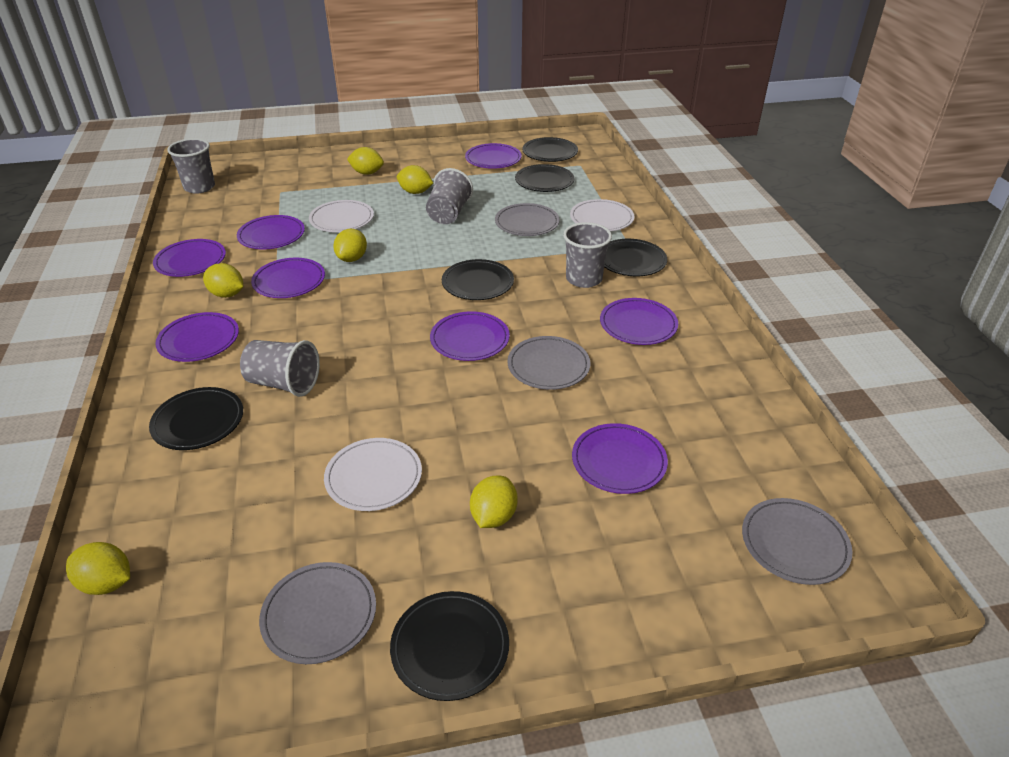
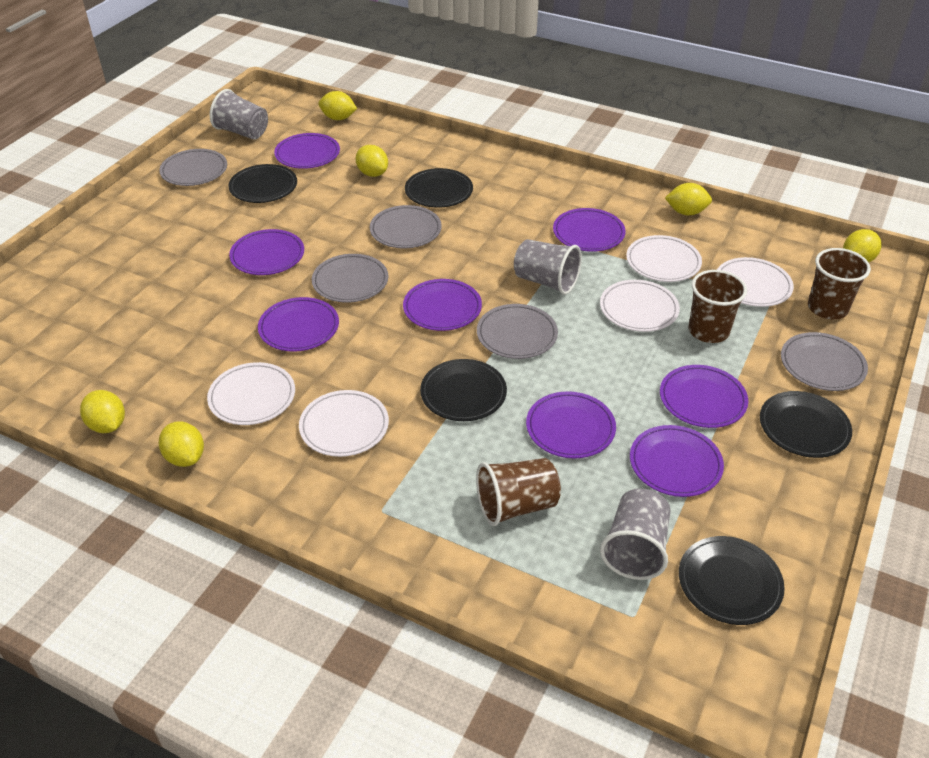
black plate: 6 -> 5
brown cup: 0 -> 3
grey cup: 4 -> 3
grey plate: 4 -> 5
white plate: 3 -> 5

